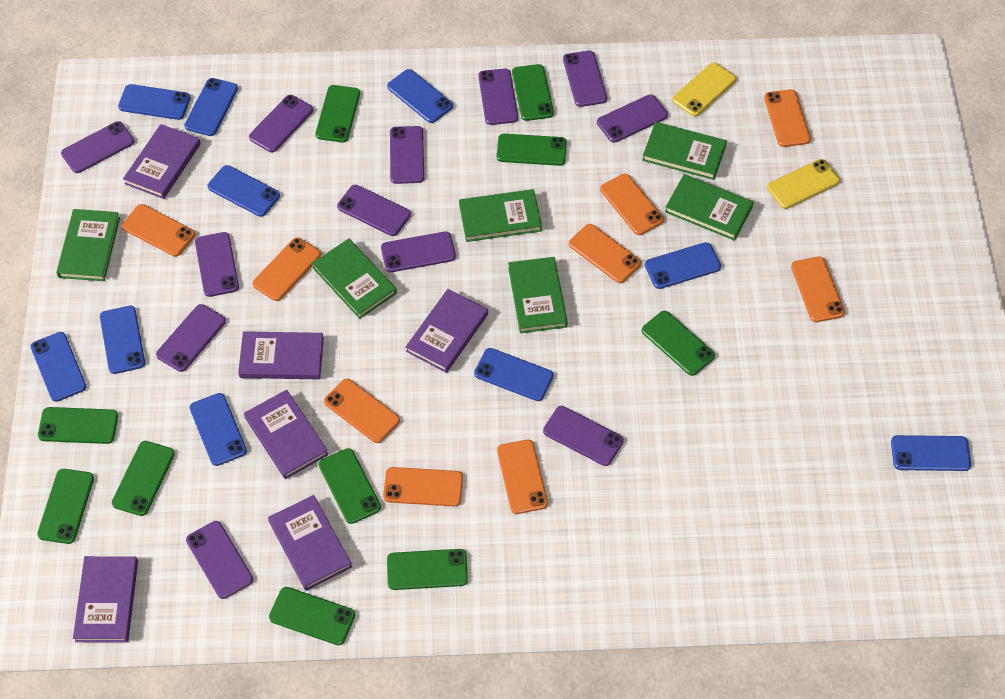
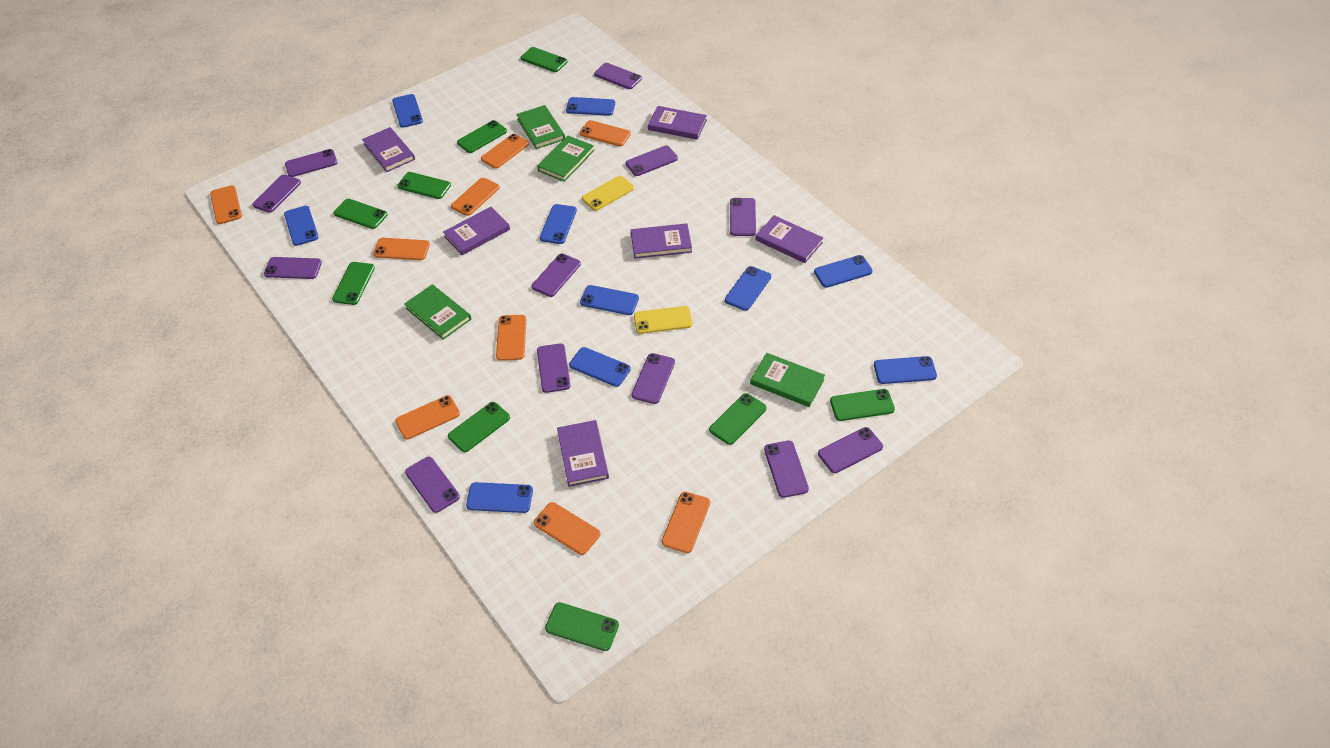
green book: 6 -> 4
green phone: 10 -> 9

